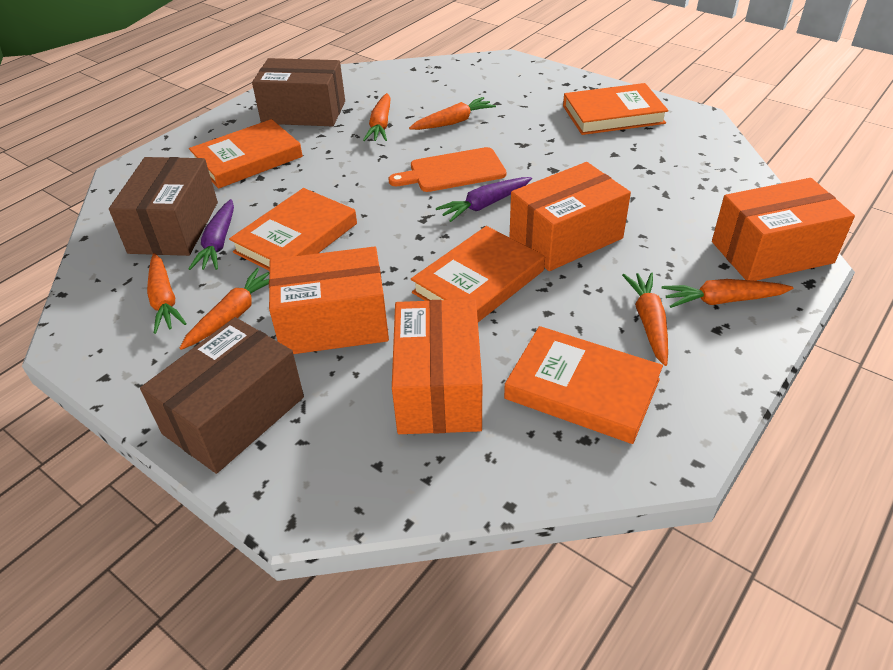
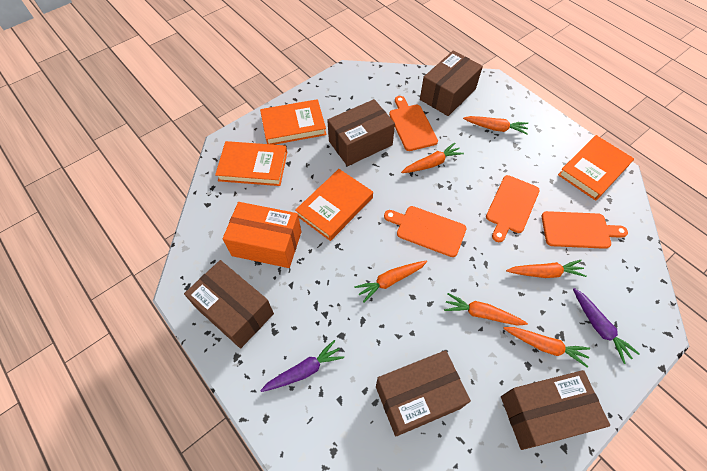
brown box: 3 -> 5
orange book: 5 -> 4
orange box: 4 -> 1
orange cutting board: 1 -> 4

